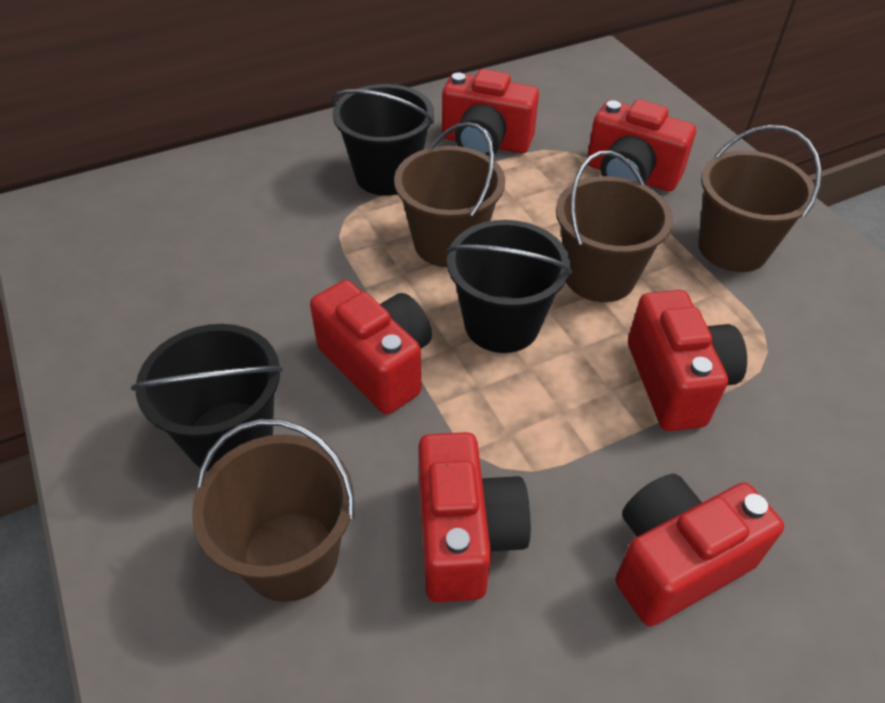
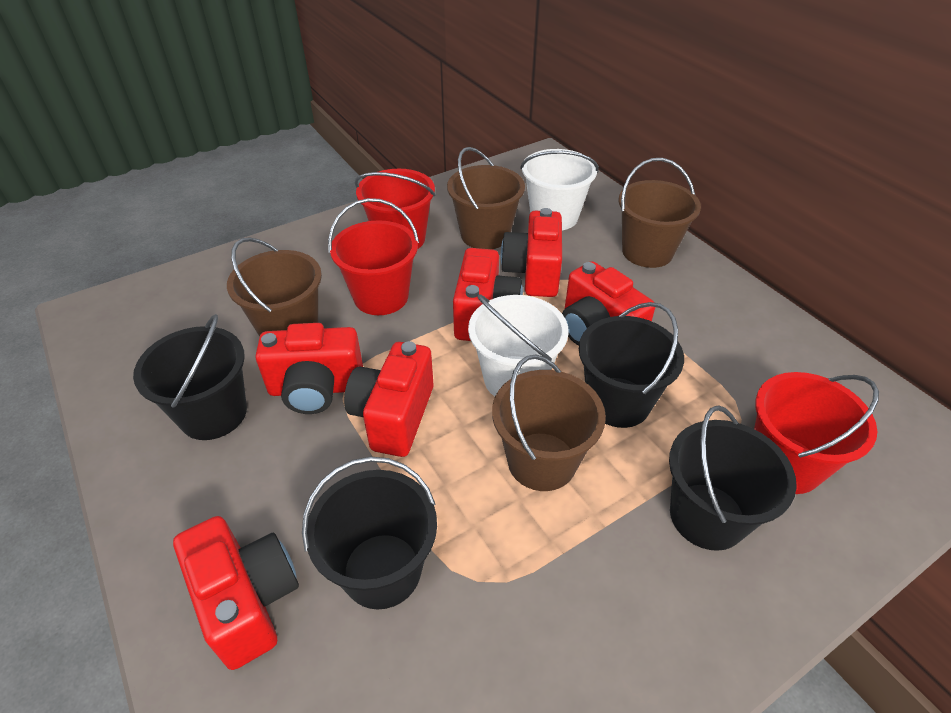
black bucket: 3 -> 4
red bucket: 0 -> 3
white bucket: 0 -> 2

